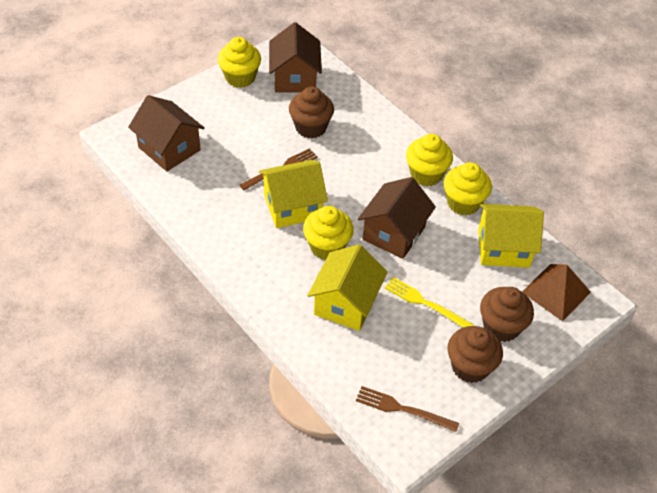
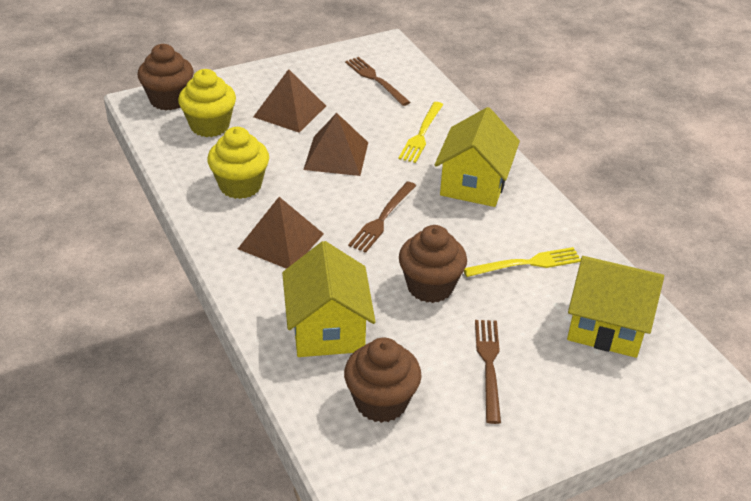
brown fork: 2 -> 3
brown house: 3 -> 0
brown pyramid: 1 -> 3
yellow cupcake: 4 -> 2
yellow fork: 1 -> 2

